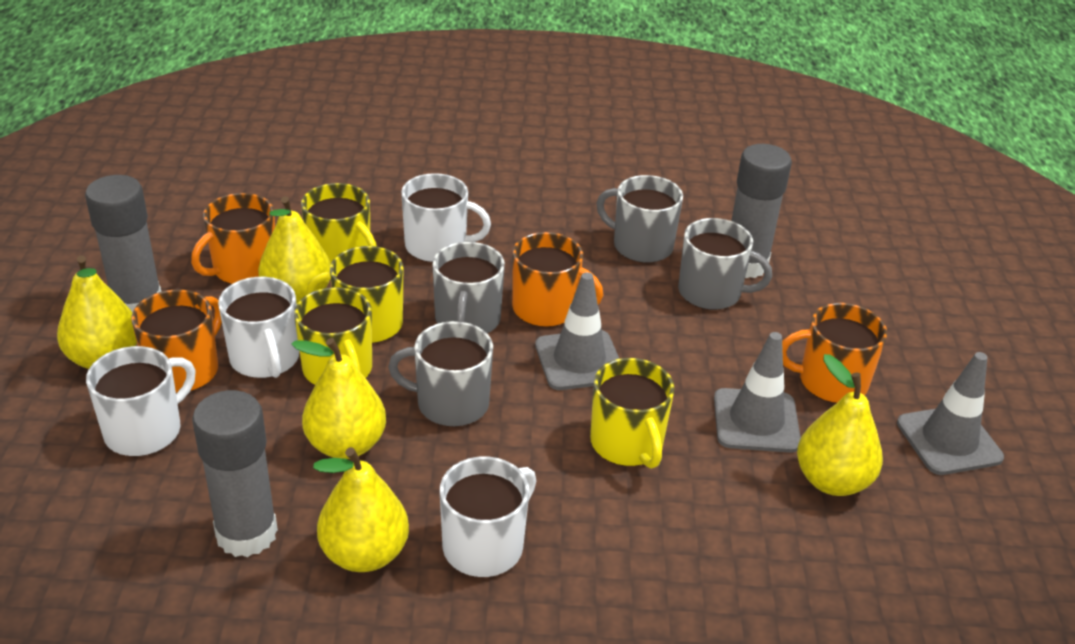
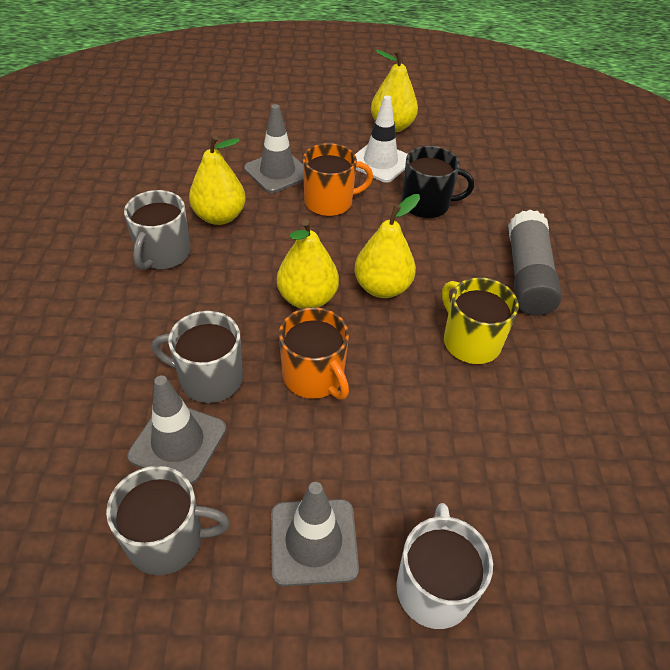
black mug: 0 -> 1
grey glue stick: 3 -> 1
grey mug: 4 -> 3
orange mug: 4 -> 2
white mug: 4 -> 1
white traffic cone: 0 -> 1
yellow mug: 4 -> 1
yellow pear: 5 -> 4

